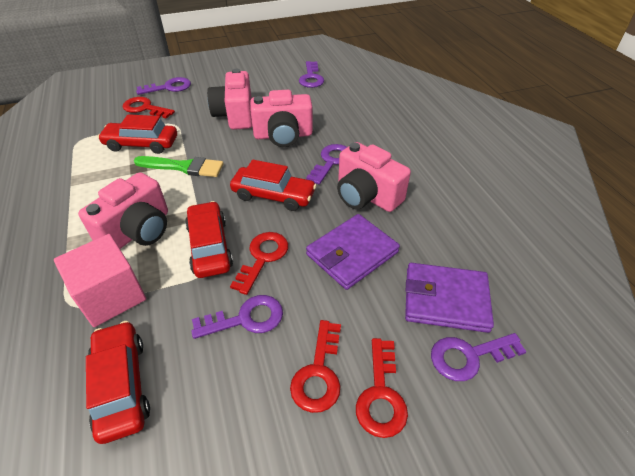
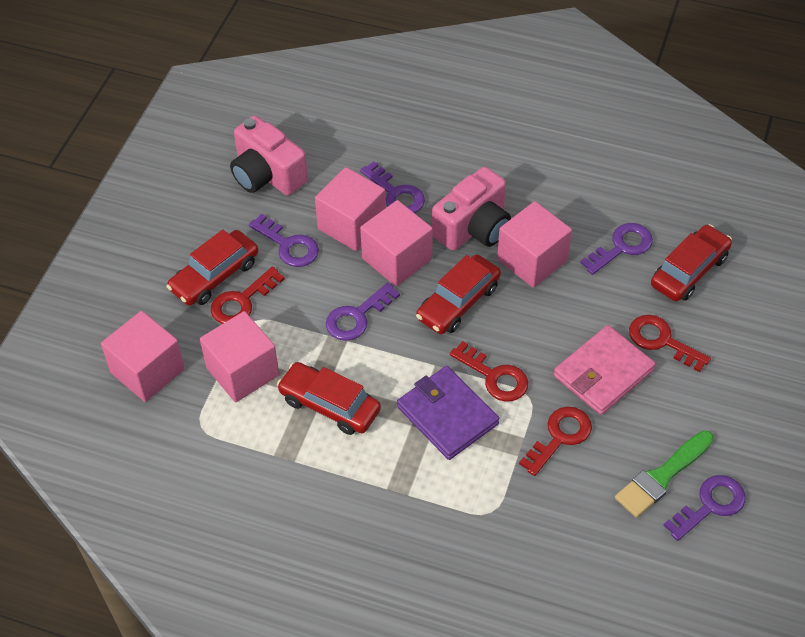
pink camera: 4 -> 2
pink cube: 1 -> 5
pink wallet: 0 -> 1
purple wallet: 2 -> 1

